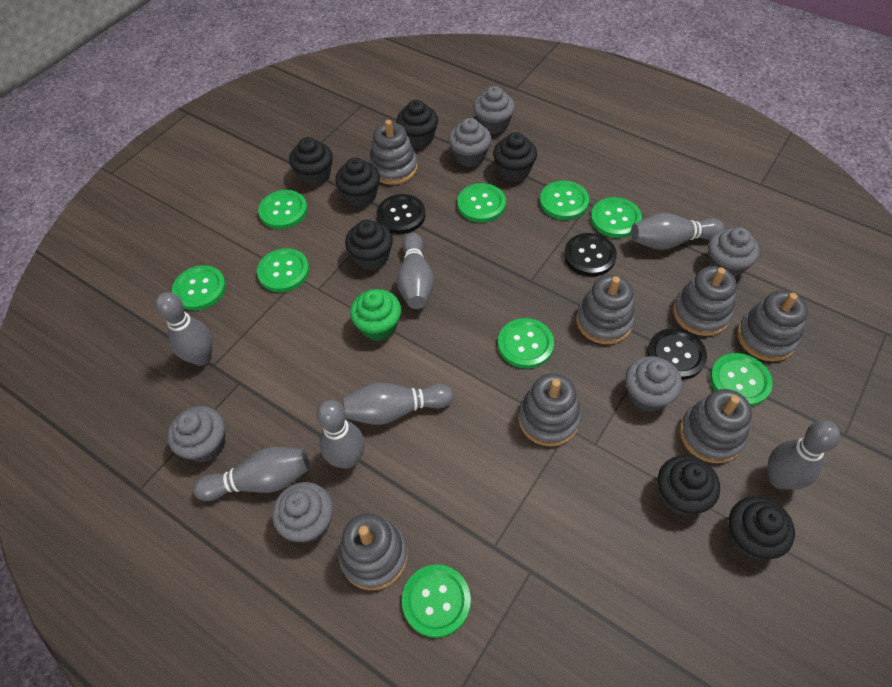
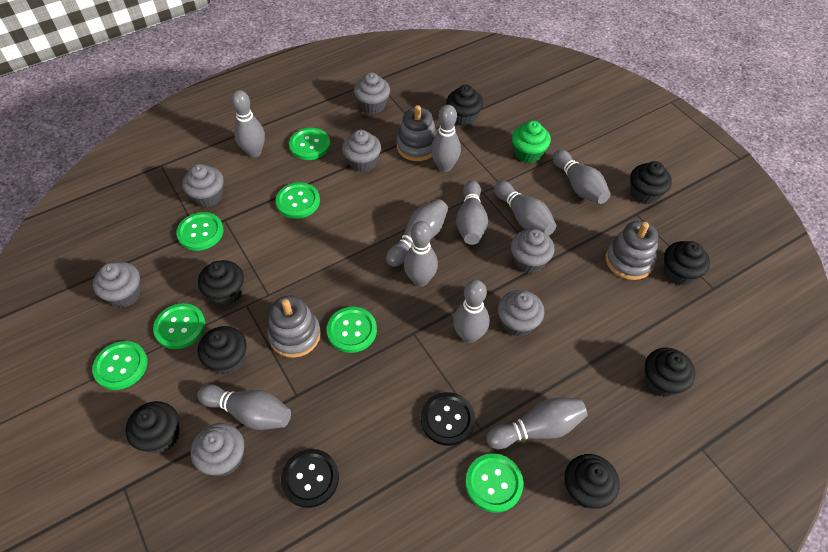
black button: 3 -> 2
black cupcake: 7 -> 8
green button: 9 -> 7
grey bowling pin: 7 -> 10
grey cupcake: 6 -> 7
grey stacking toy: 7 -> 3

